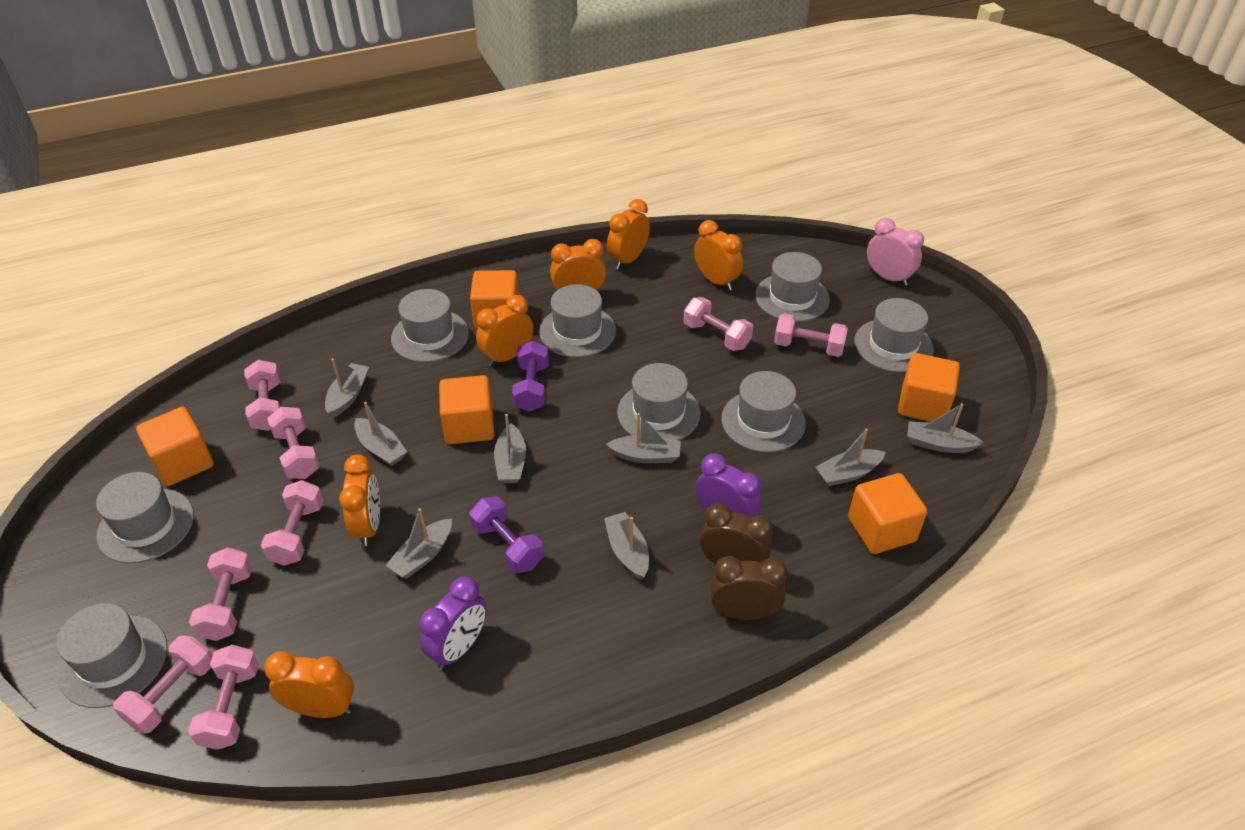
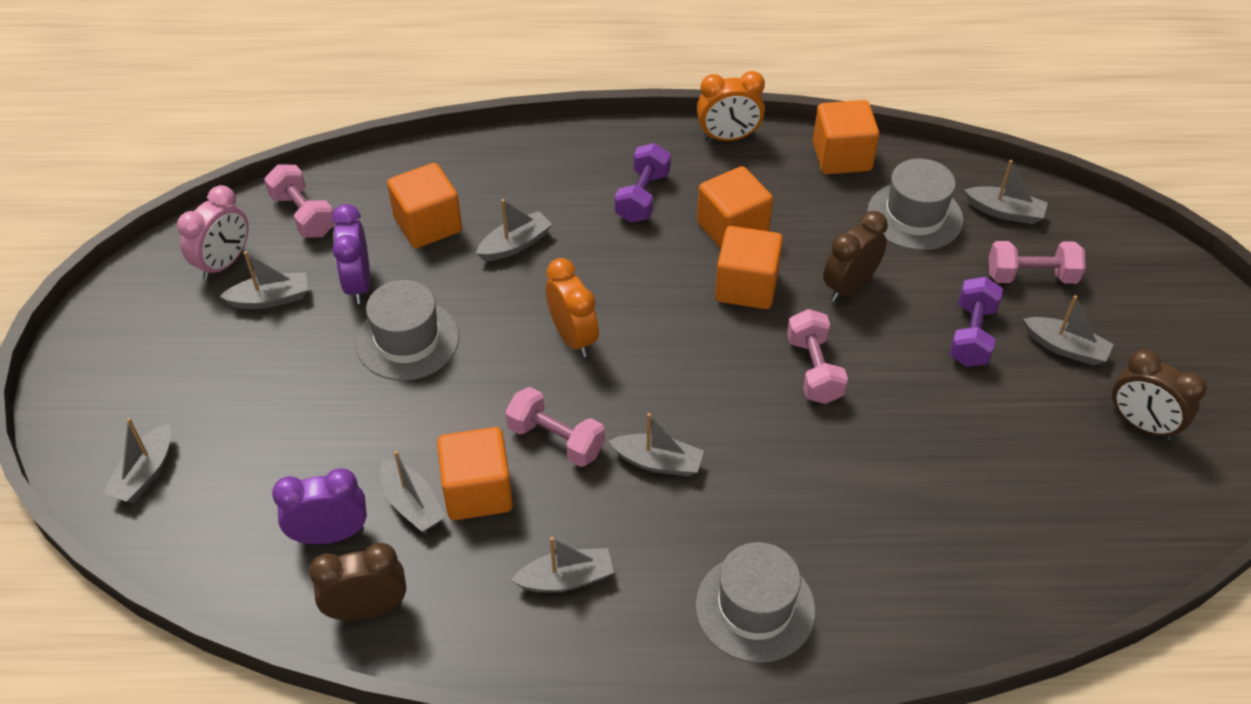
brown clock: 2 -> 3
grey hat: 8 -> 3
orange clock: 6 -> 2
pink dumbbell: 8 -> 4

